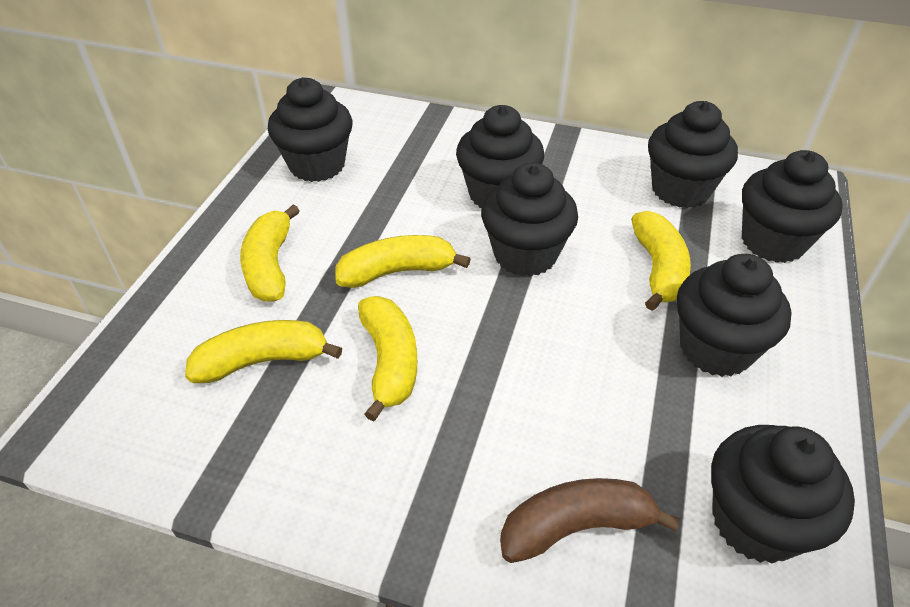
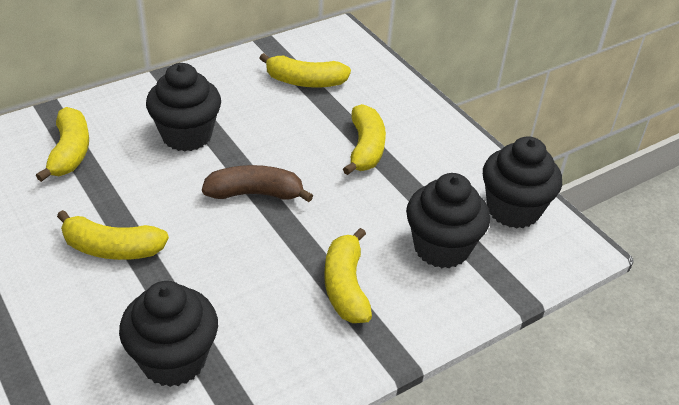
black cupcake: 7 -> 4

